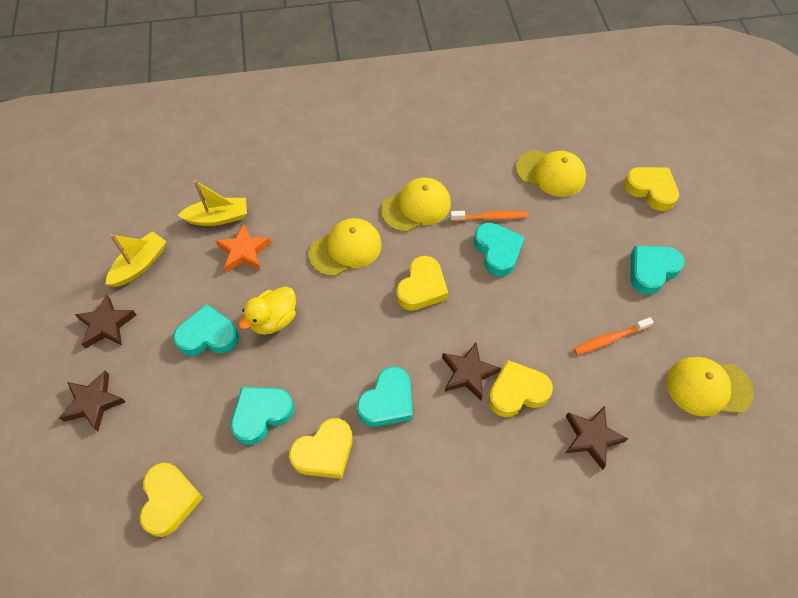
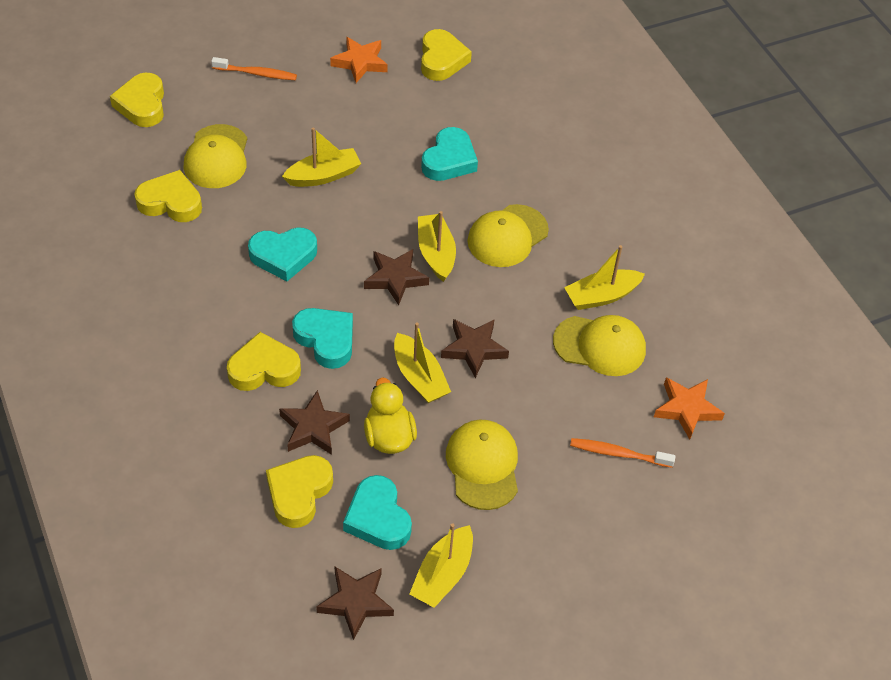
orange star: 1 -> 2
turquoise heart: 5 -> 4
yellow boat: 2 -> 5

